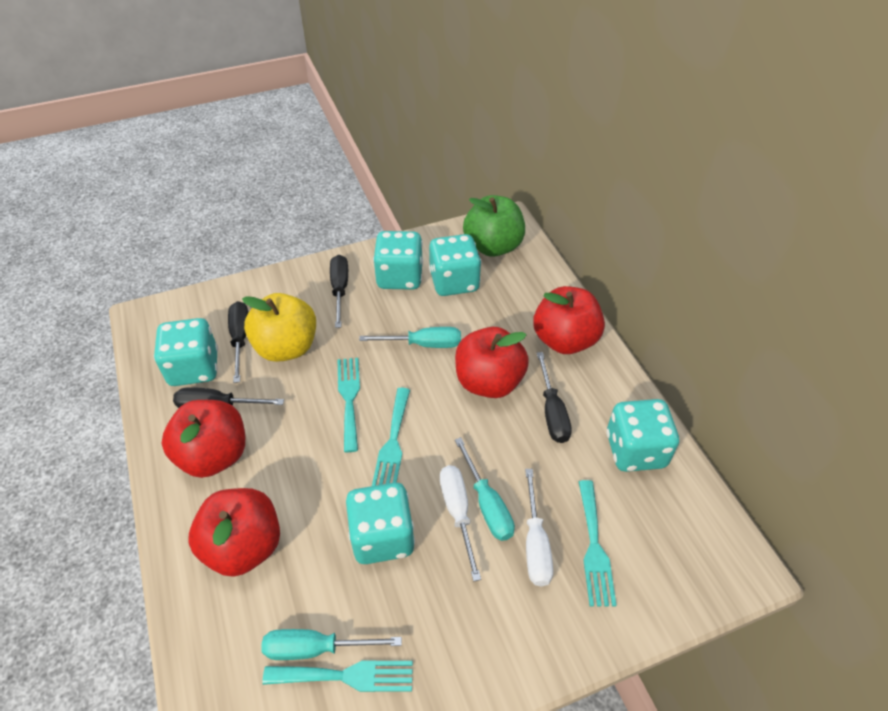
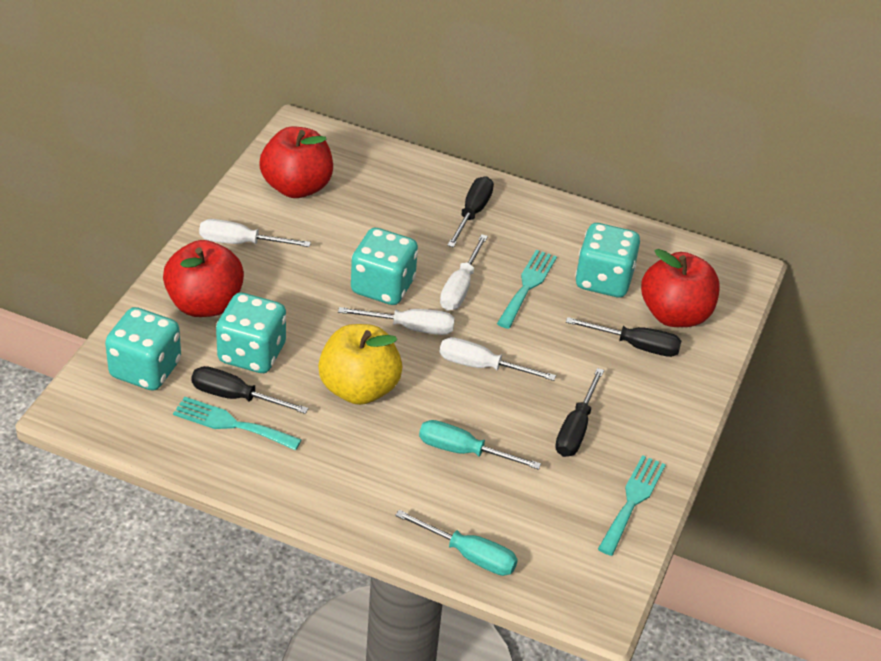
green apple: 1 -> 0
red apple: 4 -> 3
turquoise dice: 5 -> 4
turquoise fork: 4 -> 3
turquoise screwdriver: 3 -> 2
white screwdriver: 2 -> 4

